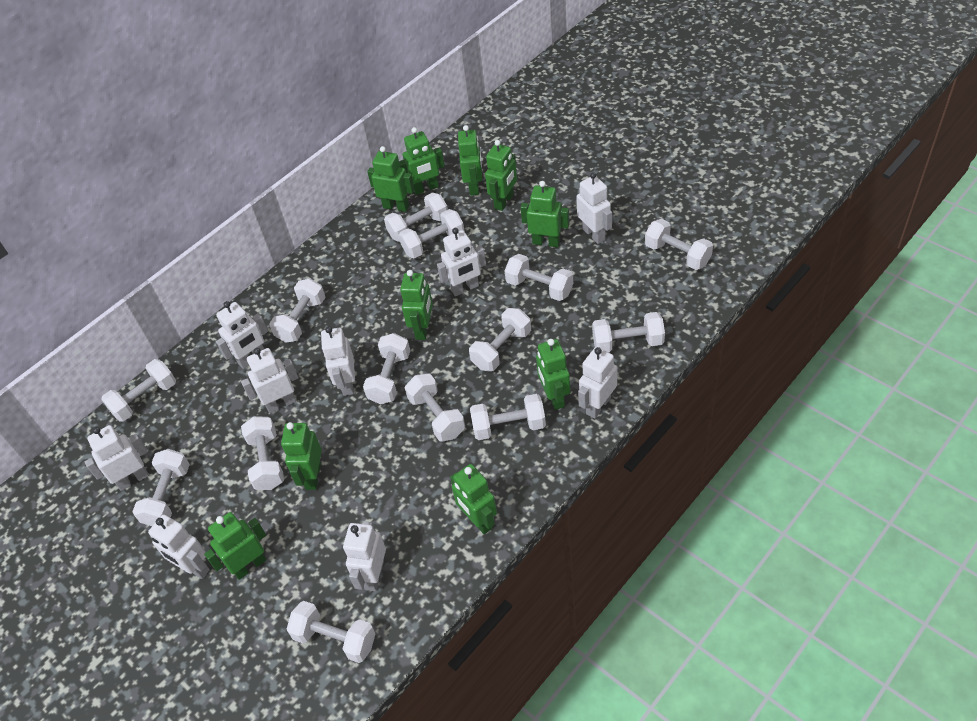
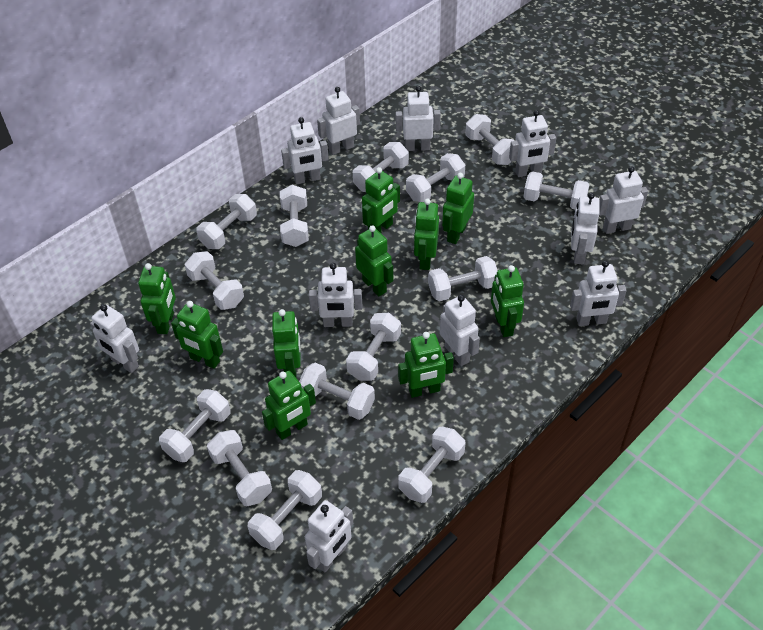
white robot: 9 -> 11

